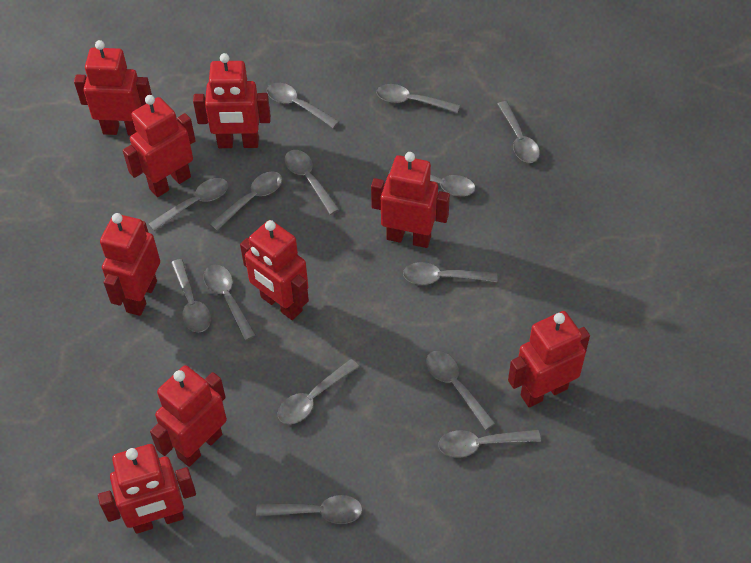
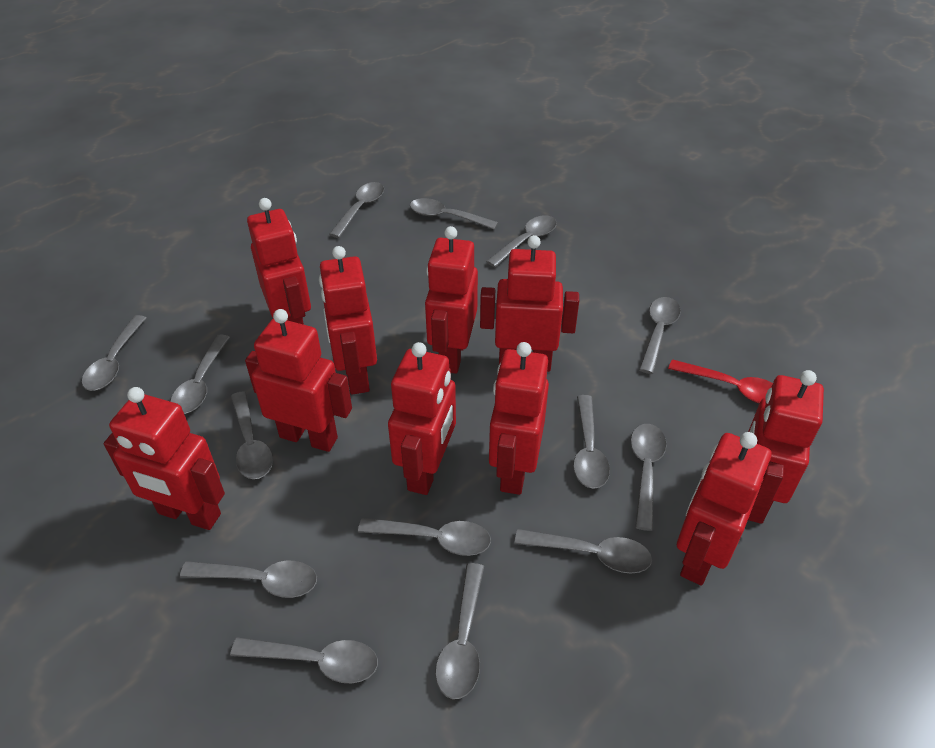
red robot: 9 -> 10
red spoon: 0 -> 1

